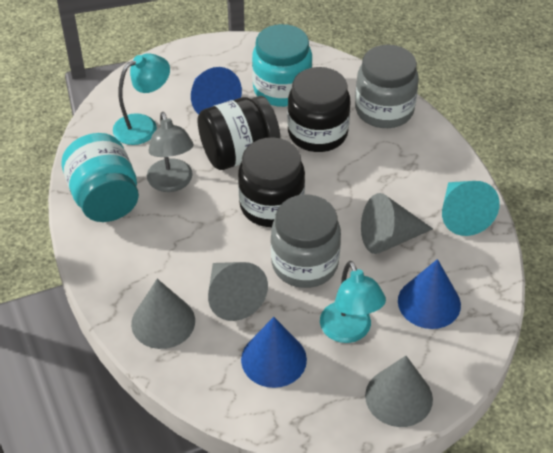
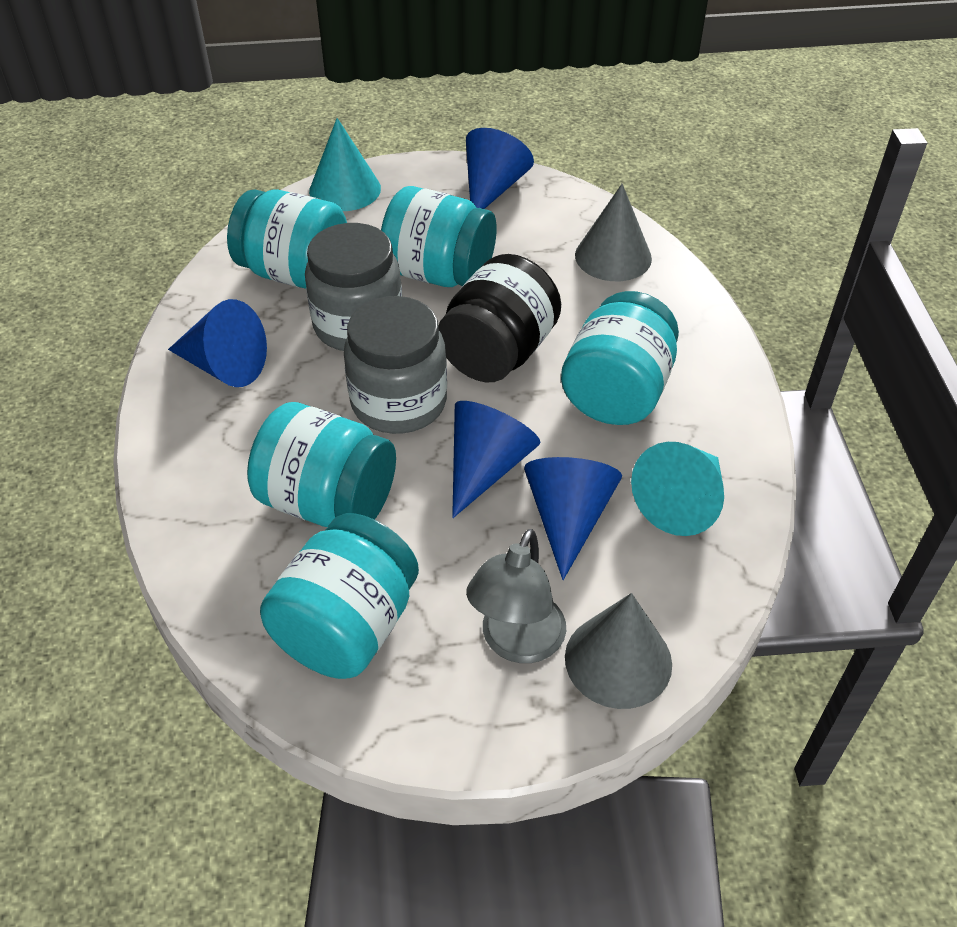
black jar: 3 -> 1
blue cone: 3 -> 4
grey cone: 4 -> 2
turquoise cone: 1 -> 2
turquoise jar: 2 -> 5
turquoise lamp: 2 -> 0

